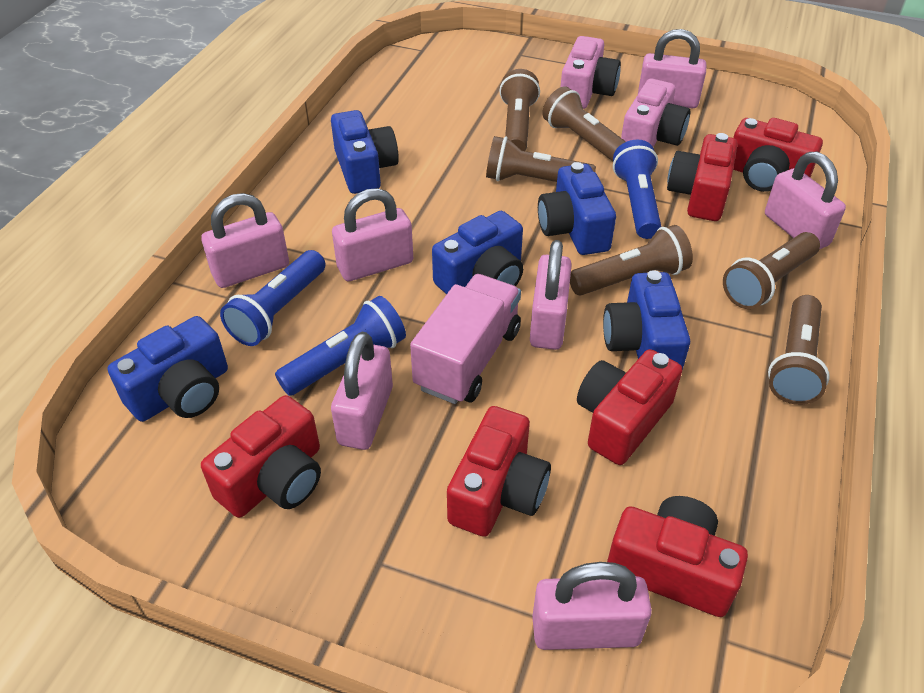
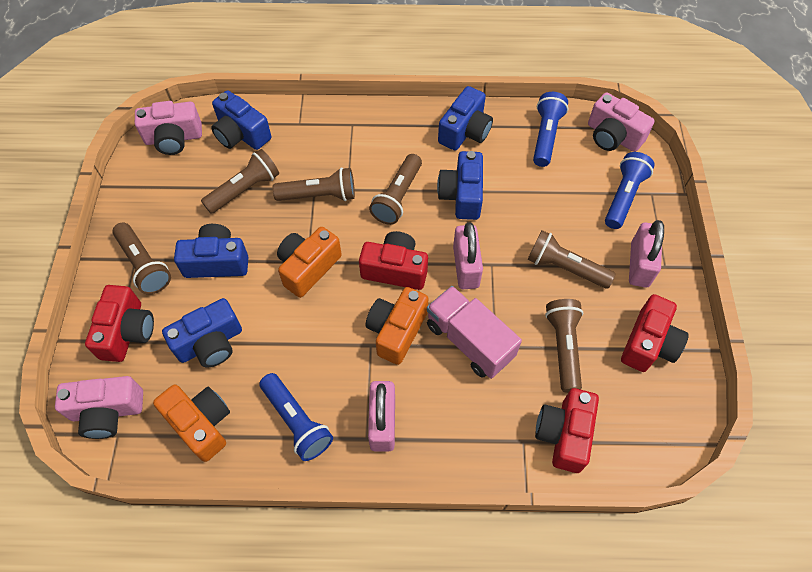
orange camera: 0 -> 3
pink camera: 2 -> 3
pink padlock: 7 -> 3
red camera: 6 -> 4

